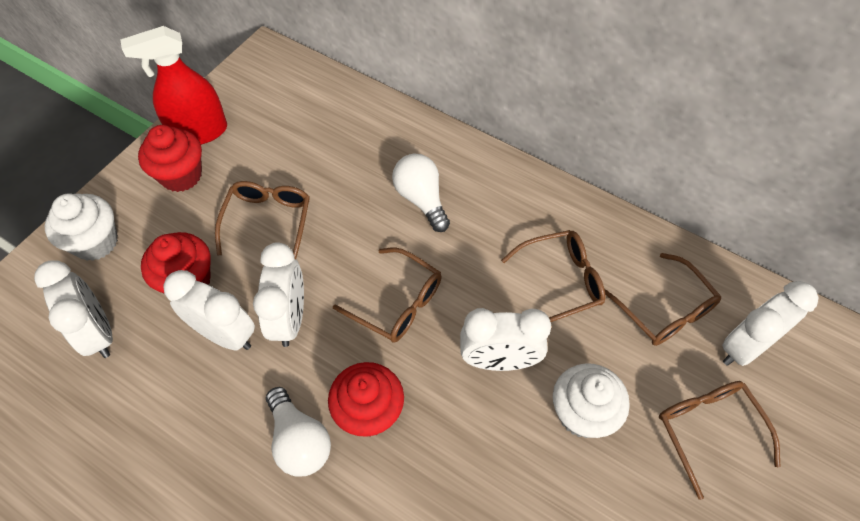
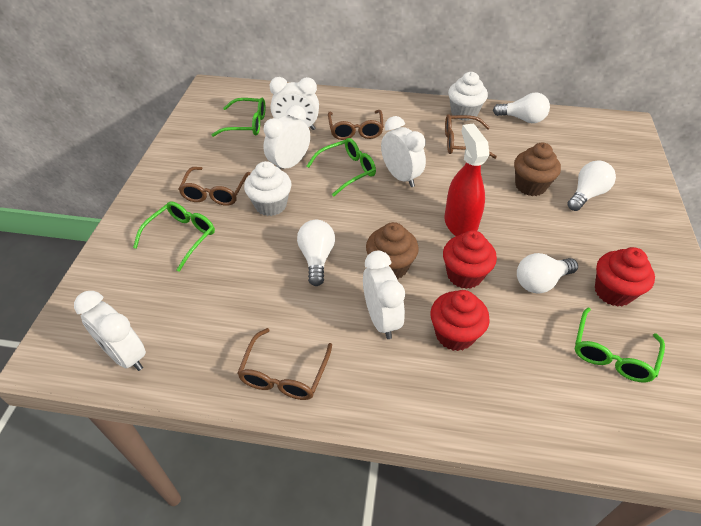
brown cupcake: 0 -> 2
brown glasses: 5 -> 4
green glasses: 0 -> 4
white light bulb: 2 -> 4

